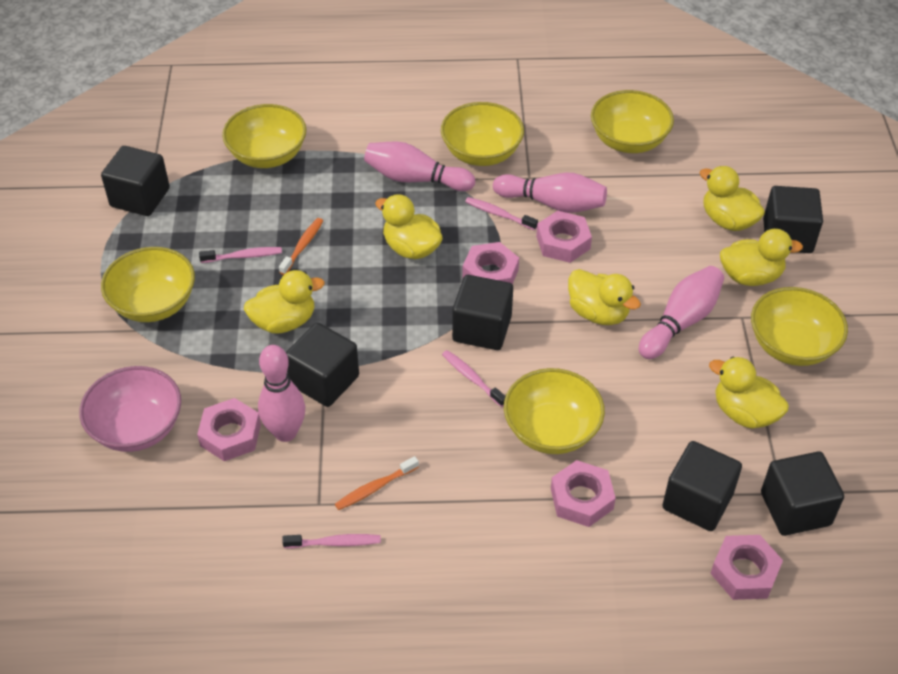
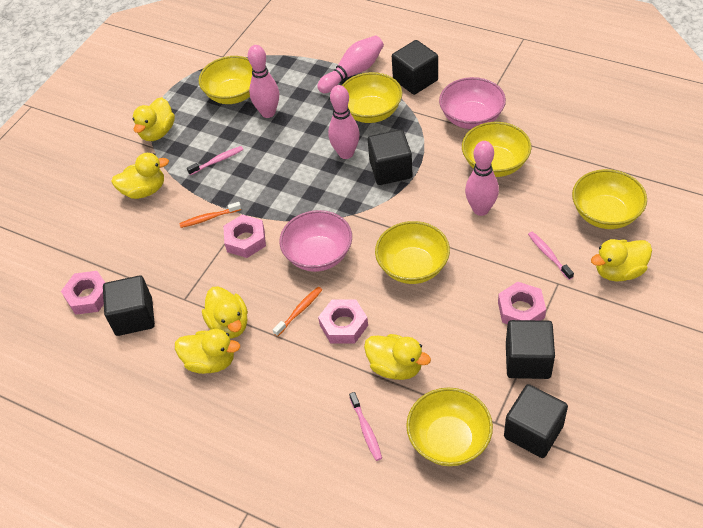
black cube: 6 -> 5
pink bowl: 1 -> 2
pink nut: 5 -> 4
pink toothbrush: 4 -> 3

